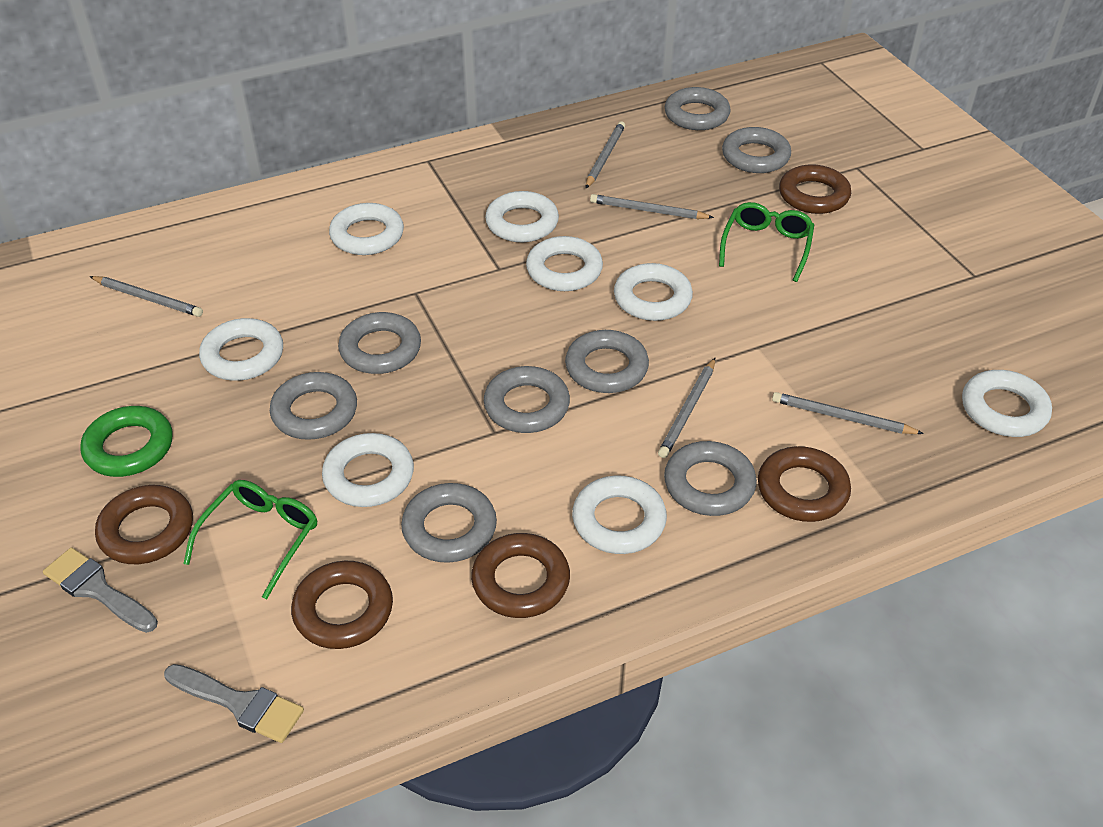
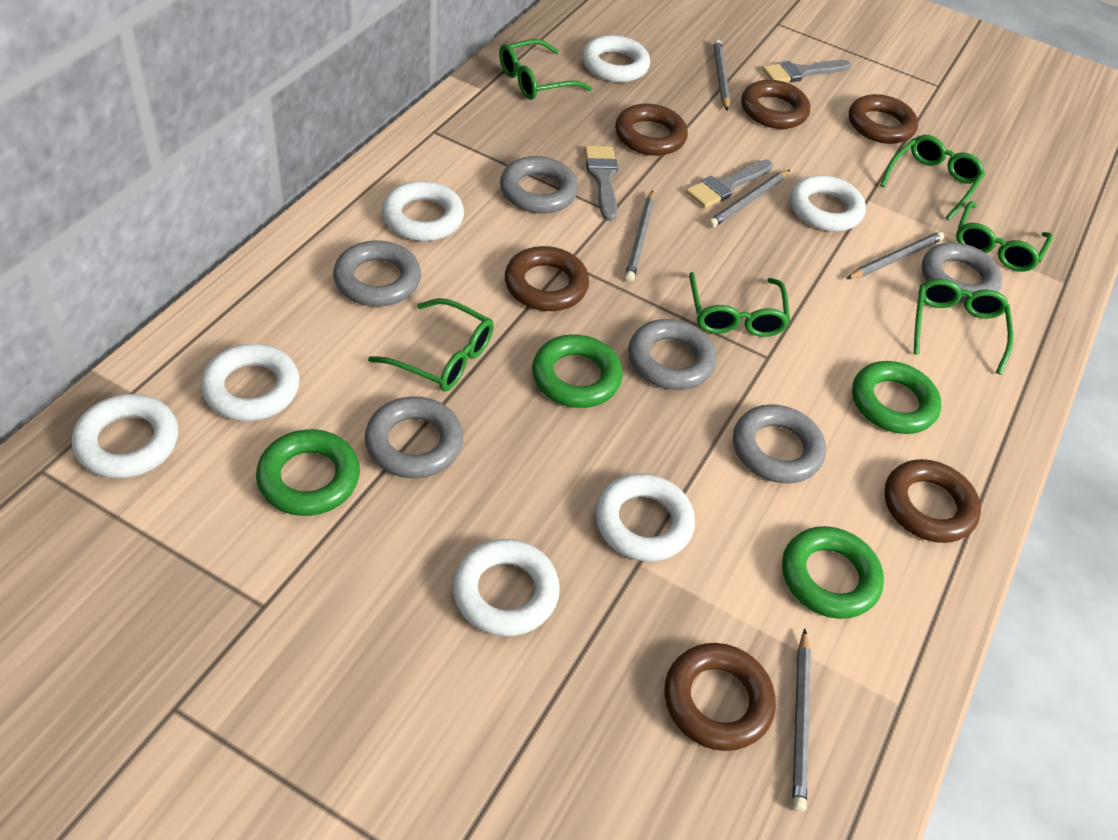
brown ring: 5 -> 6
green glasses: 2 -> 6
green ring: 1 -> 4
grey brush: 2 -> 3
grey ring: 8 -> 6
white ring: 8 -> 7

